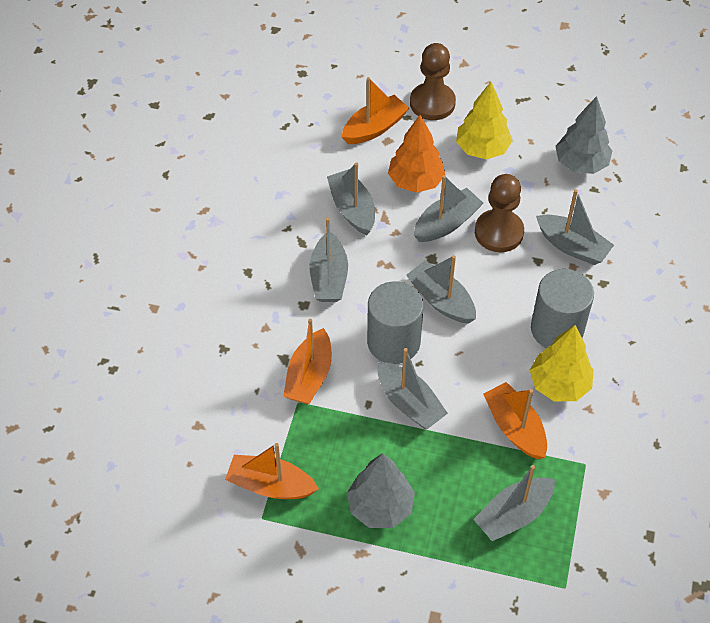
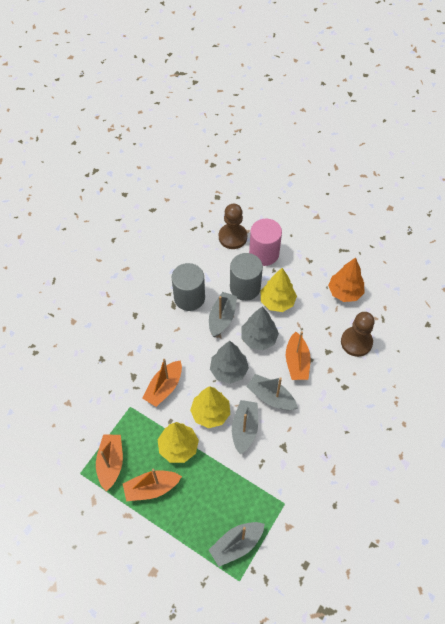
grey boat: 7 -> 4
pink cylinder: 0 -> 1
yellow tree: 2 -> 3

